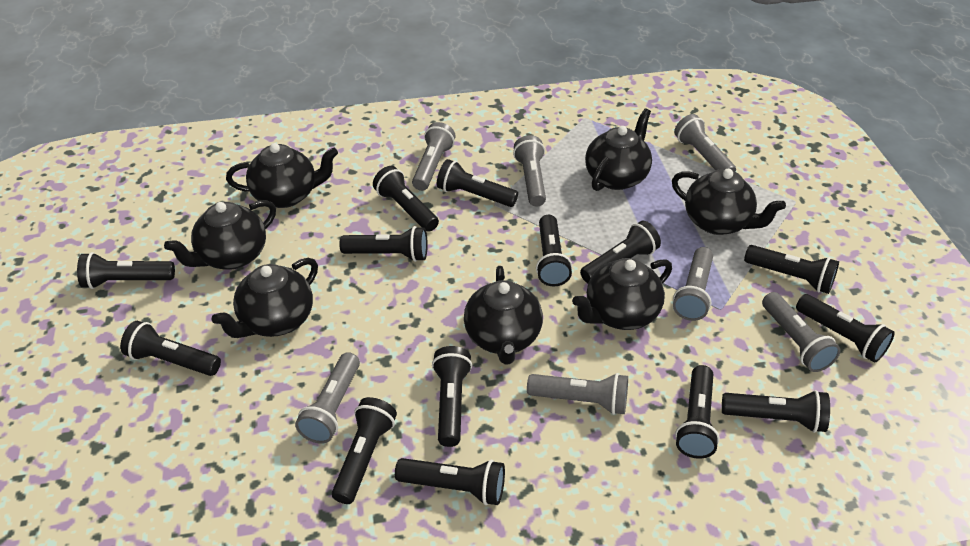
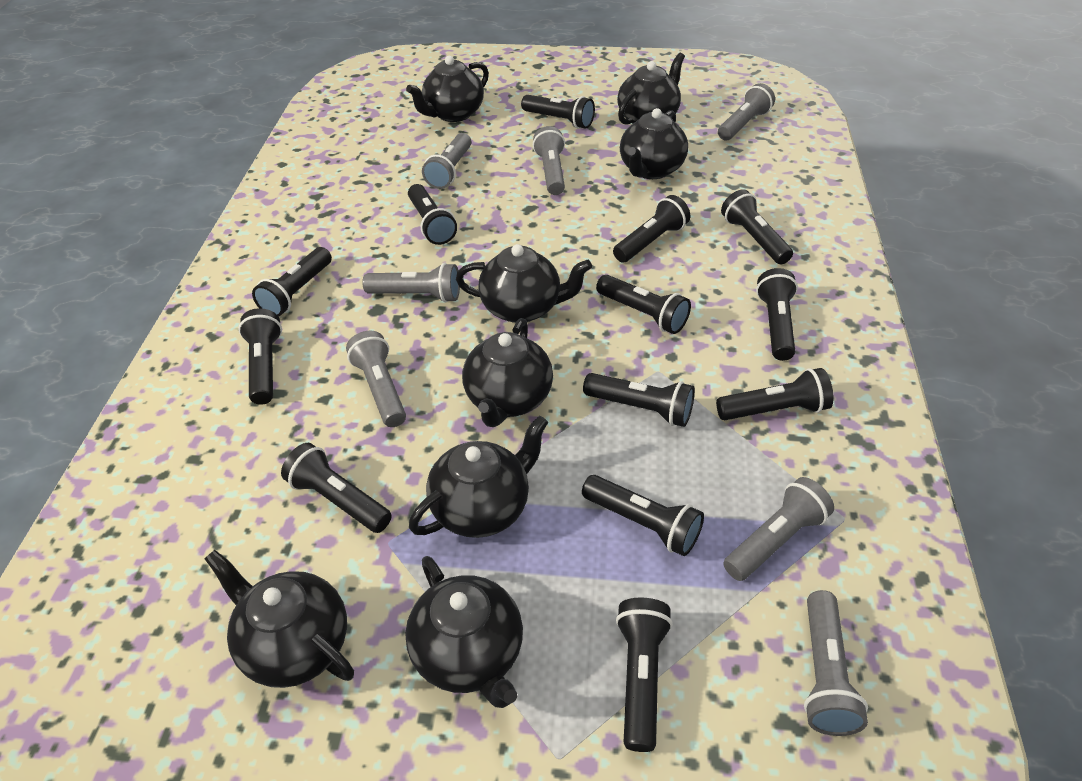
black flashlight: 14 -> 13
black teapot: 7 -> 8

